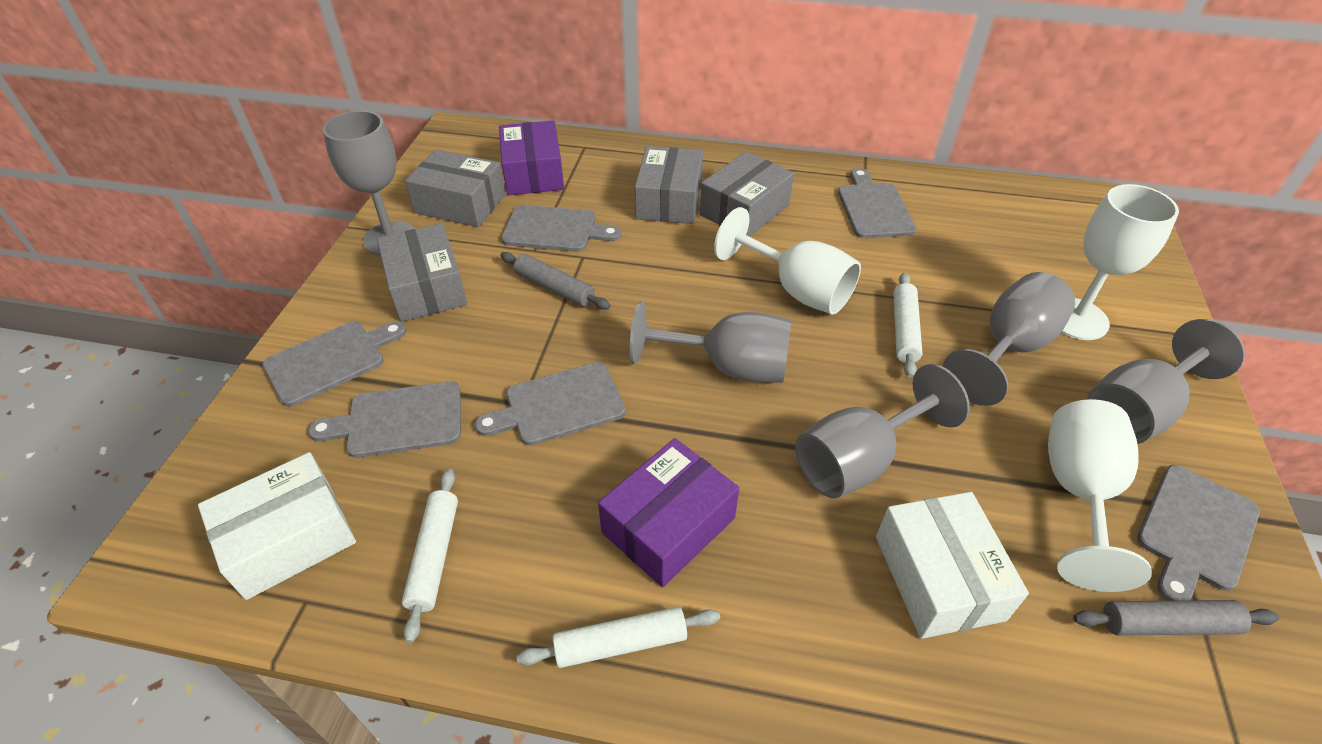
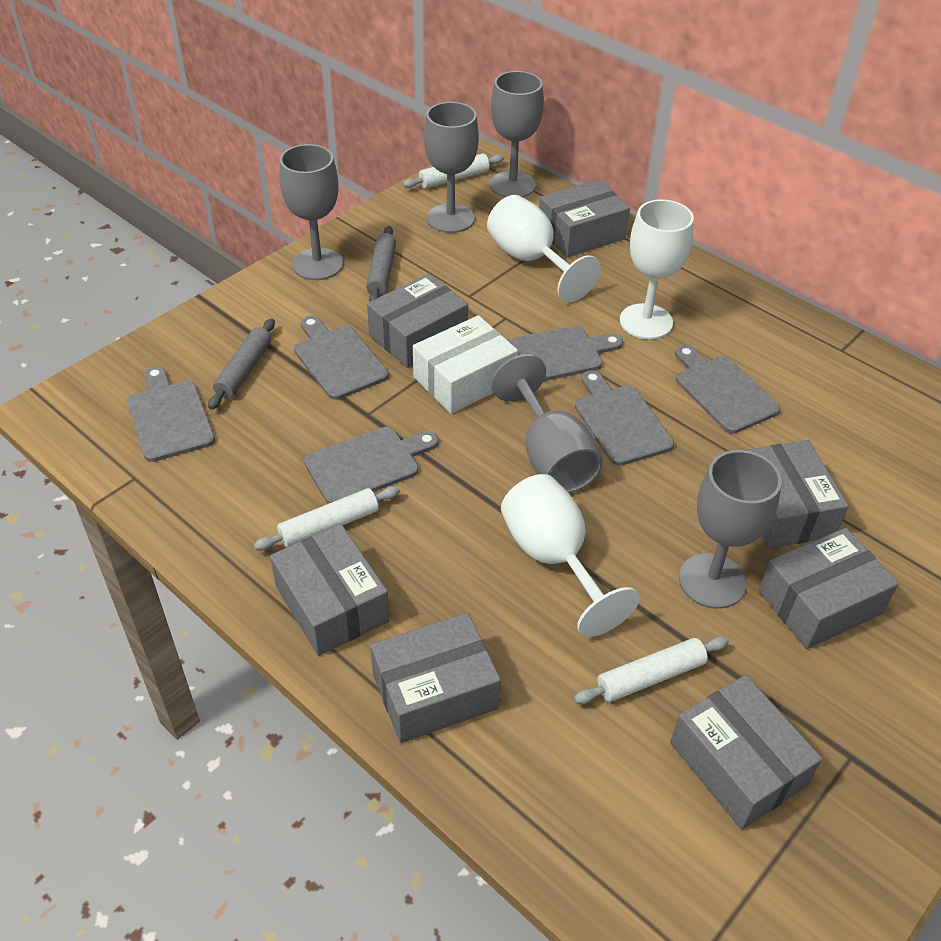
grey box: 4 -> 7
purple box: 2 -> 0
white box: 2 -> 1

